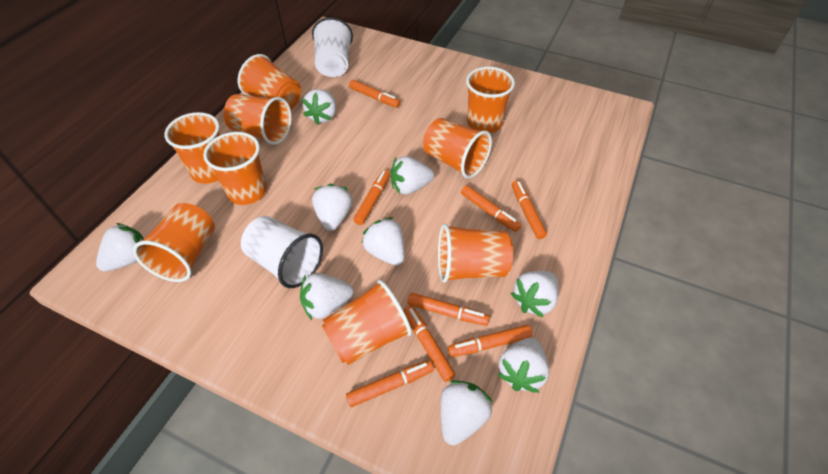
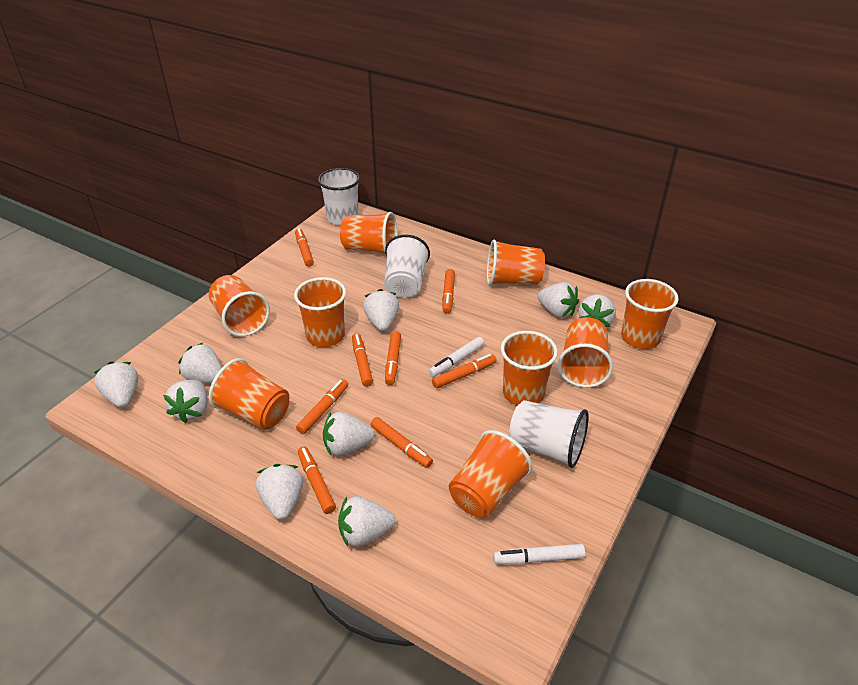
white cup: 2 -> 3
white marker: 0 -> 2

